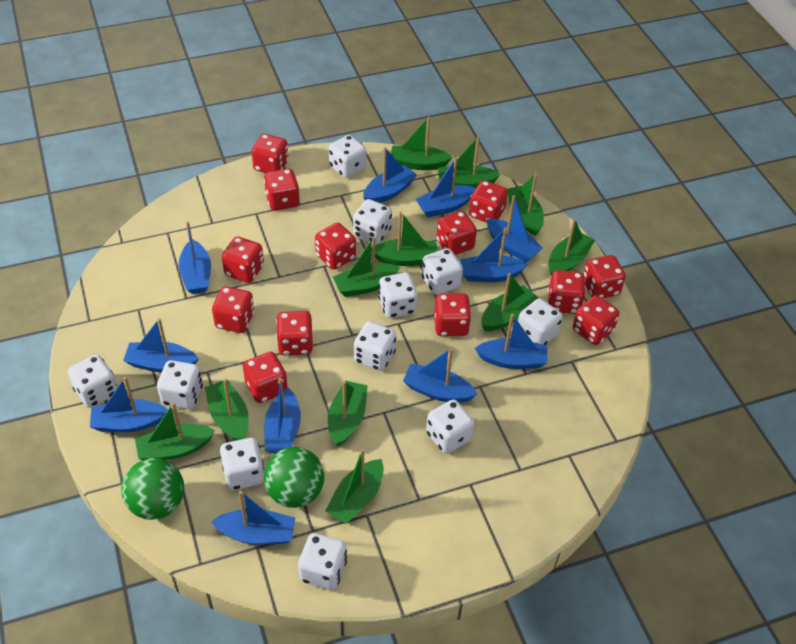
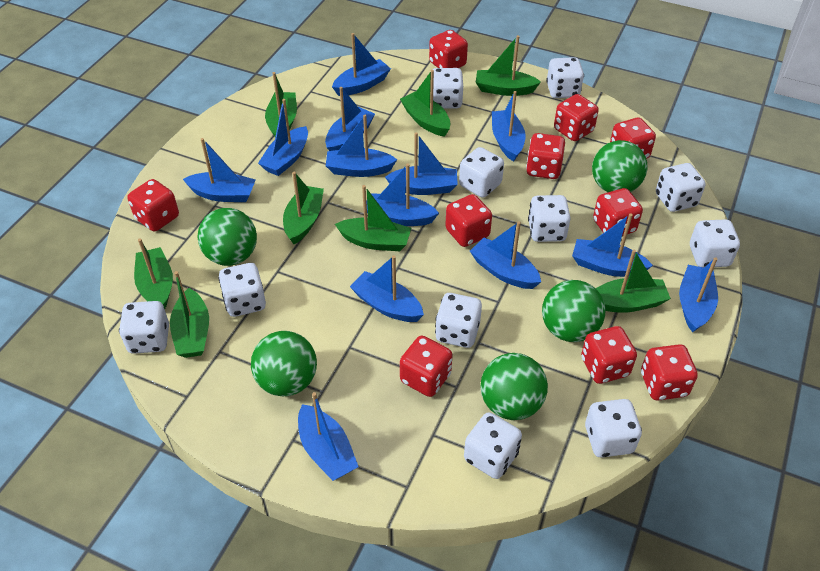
blue boat: 11 -> 13
green ball: 2 -> 5
green boat: 11 -> 8
red dice: 13 -> 10

